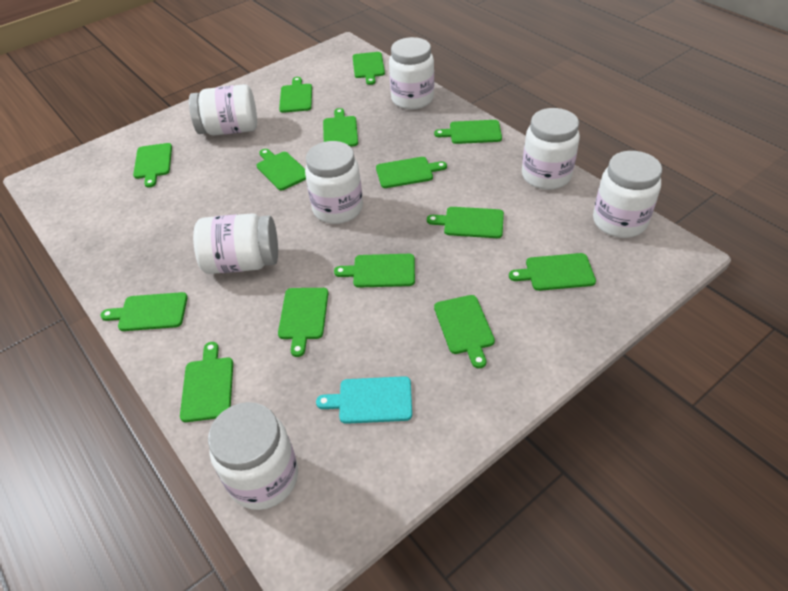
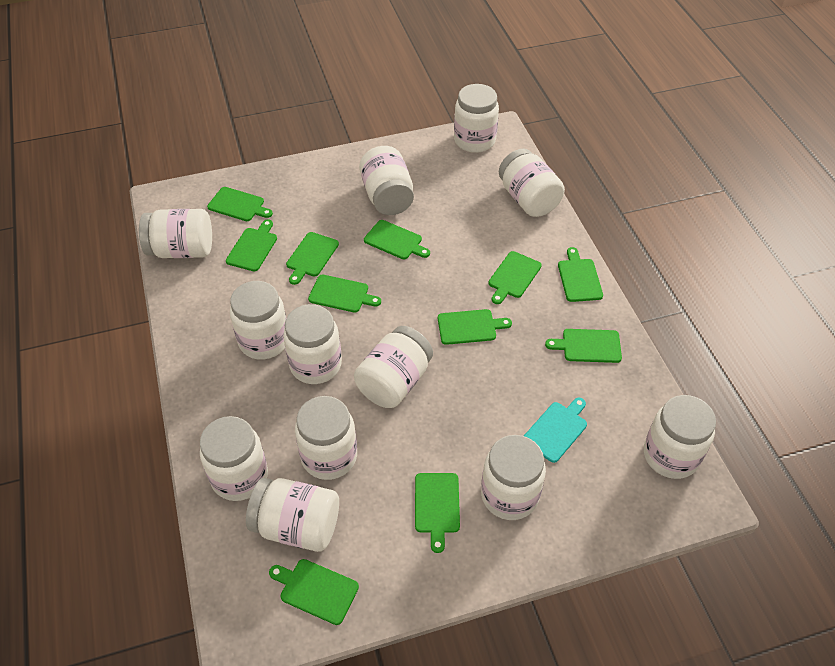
green cutting board: 14 -> 11
white jar: 7 -> 12

